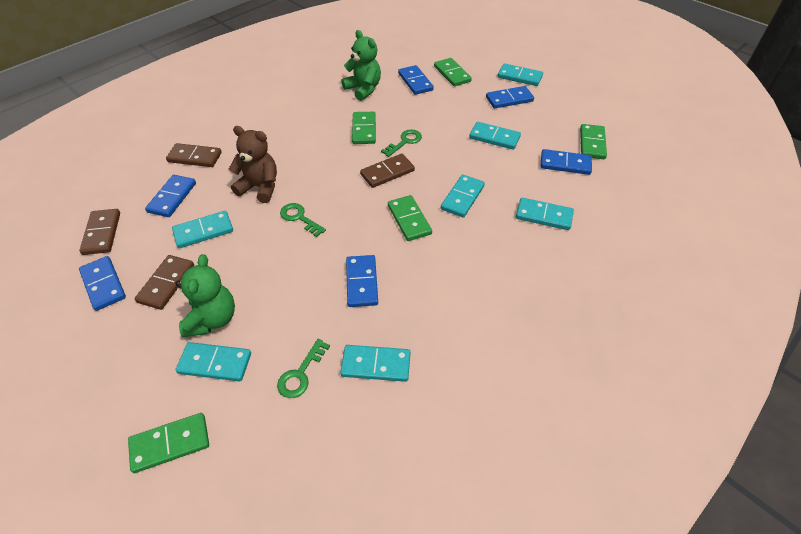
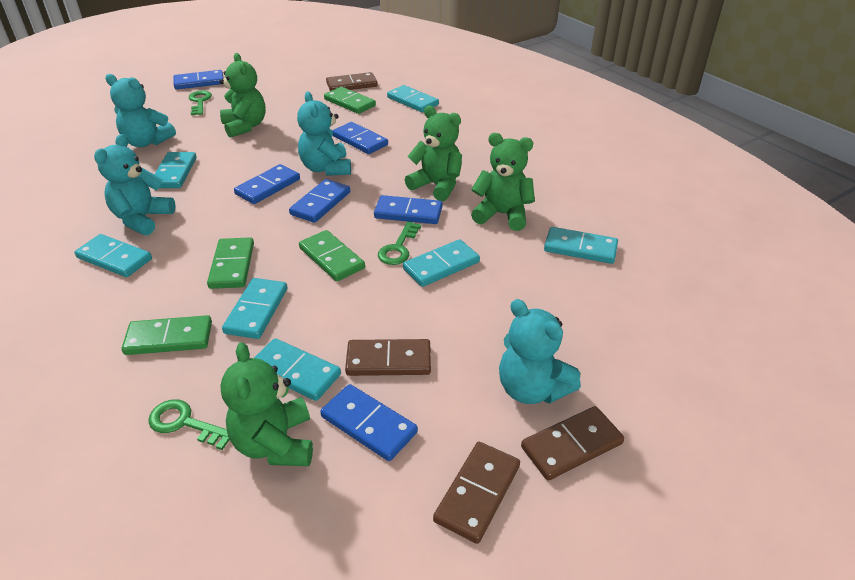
brown teddy bear: 1 -> 0
green domino: 5 -> 4
green teddy bear: 2 -> 4
turquoise teddy bear: 0 -> 4

